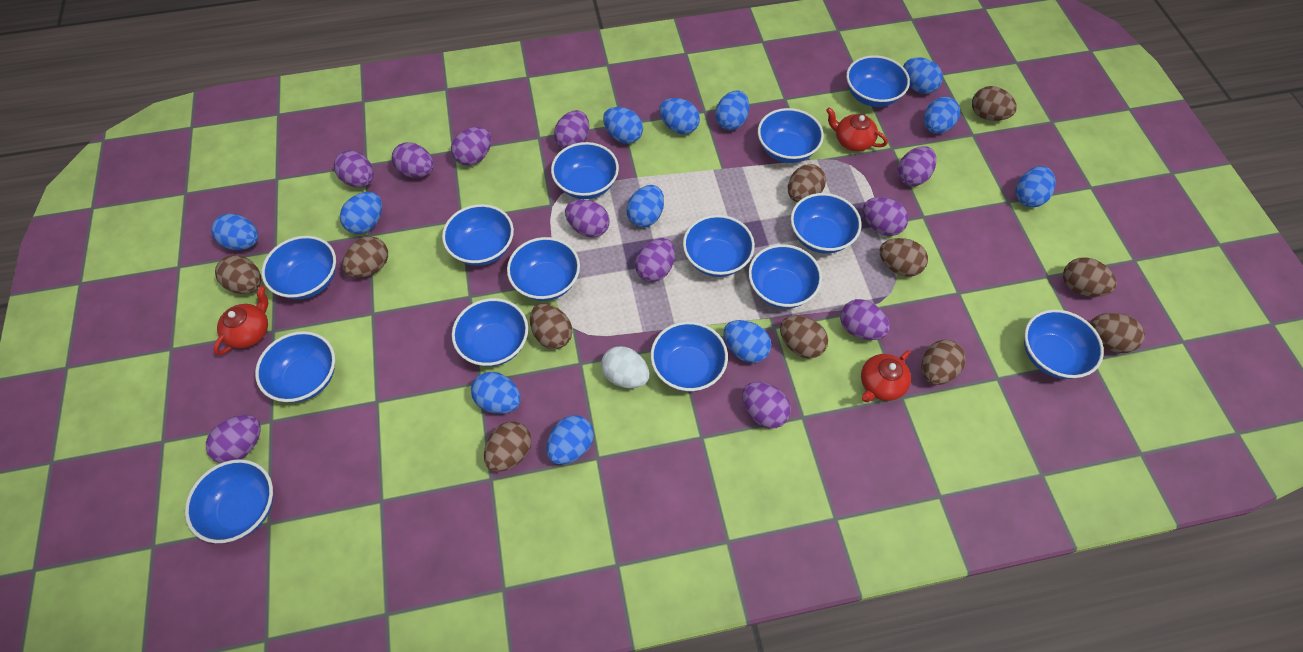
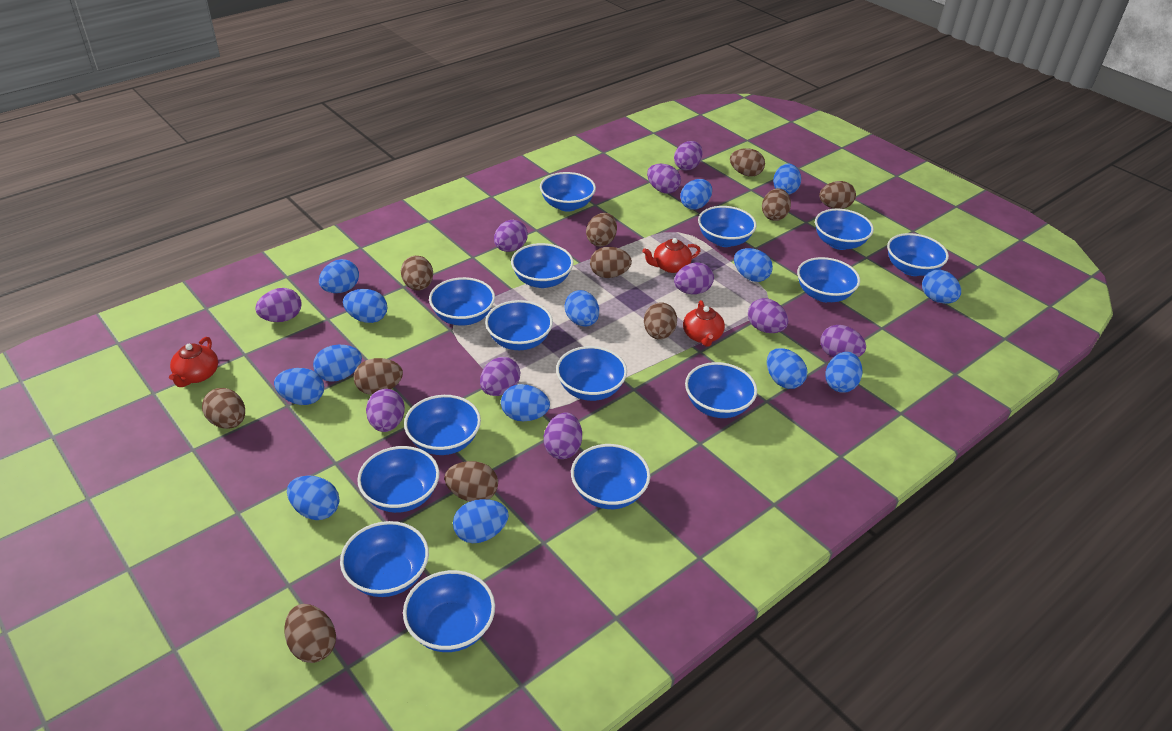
blue bowl: 14 -> 15
blue egg: 12 -> 14
purple egg: 11 -> 10
white egg: 1 -> 0

